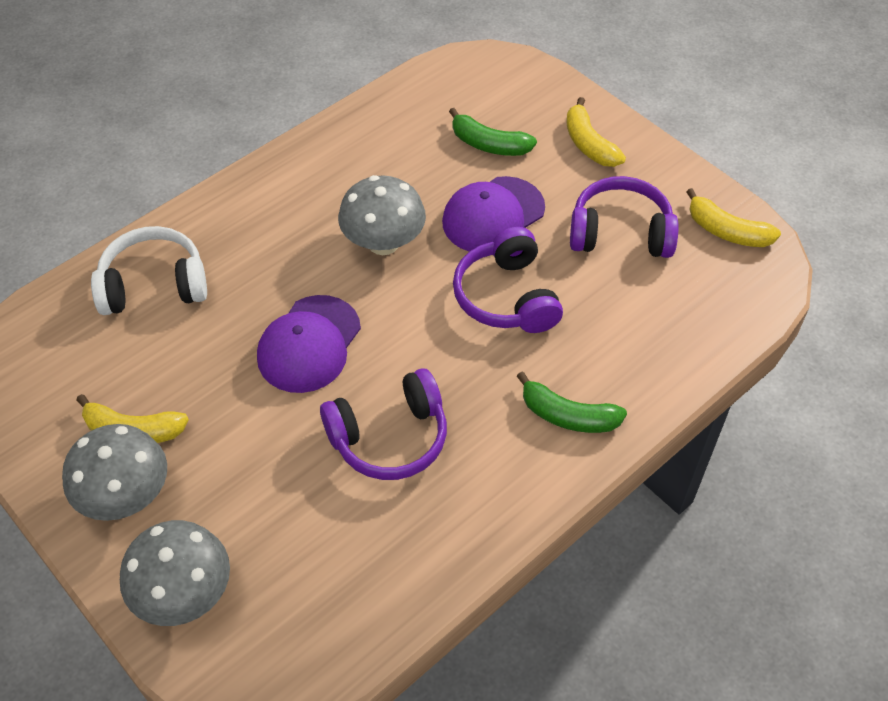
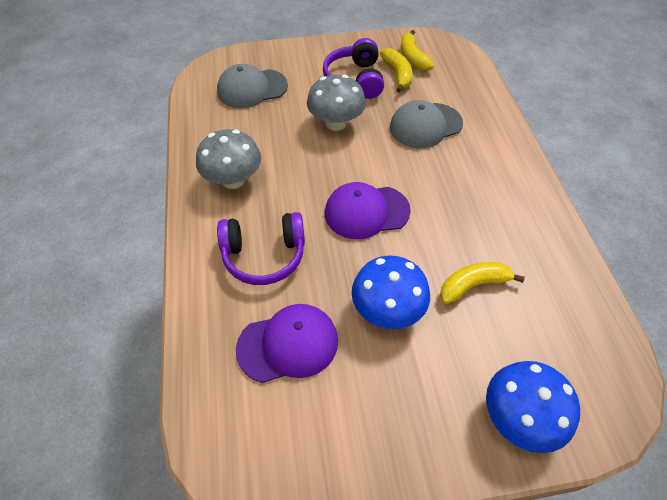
blue mushroom: 0 -> 2
green banana: 2 -> 0
grey cap: 0 -> 2
grey mushroom: 3 -> 2
purple headphones: 3 -> 2
white headphones: 1 -> 0

